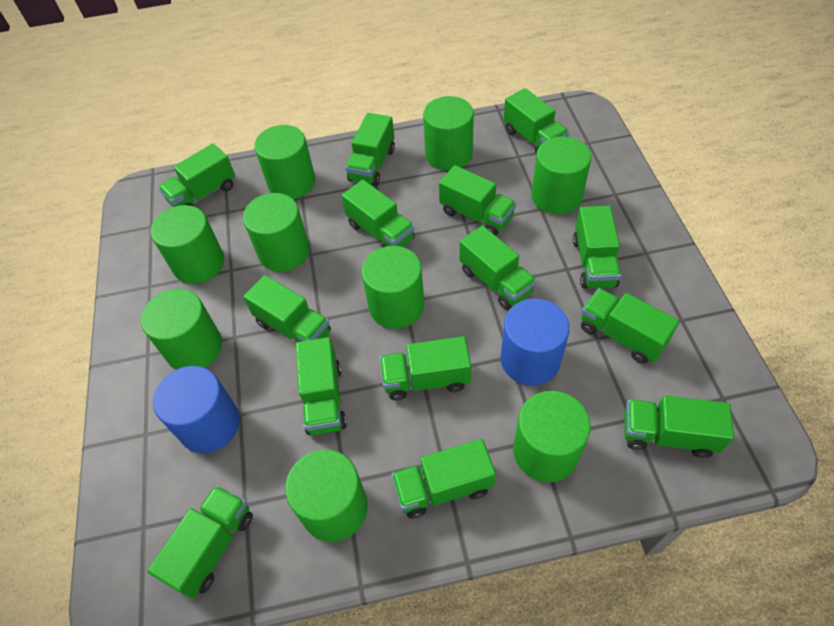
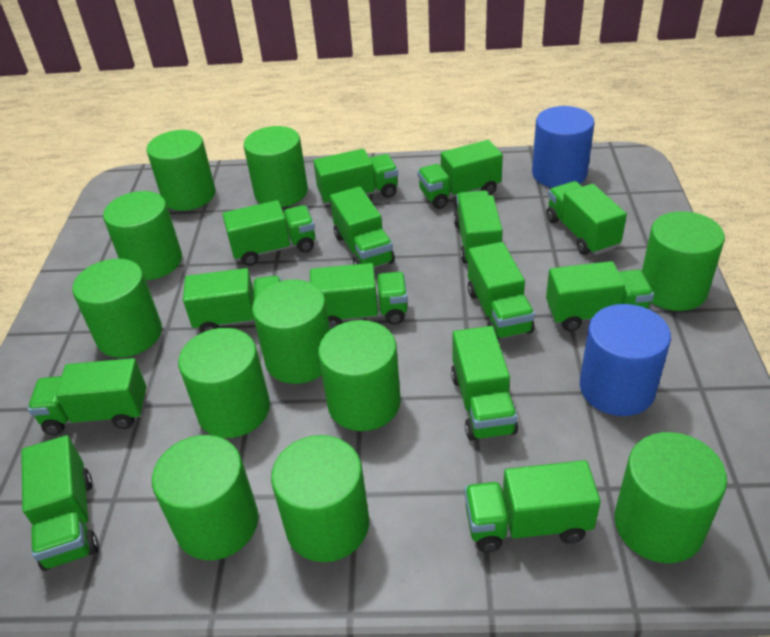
green cylinder: 9 -> 11

